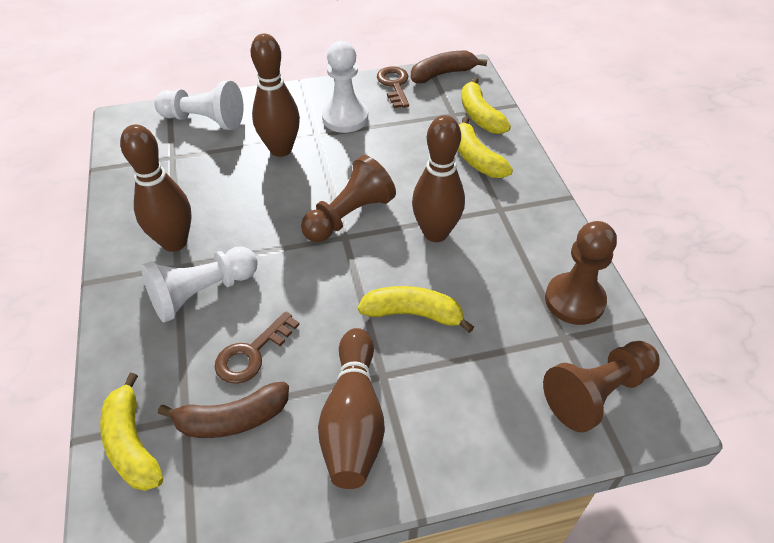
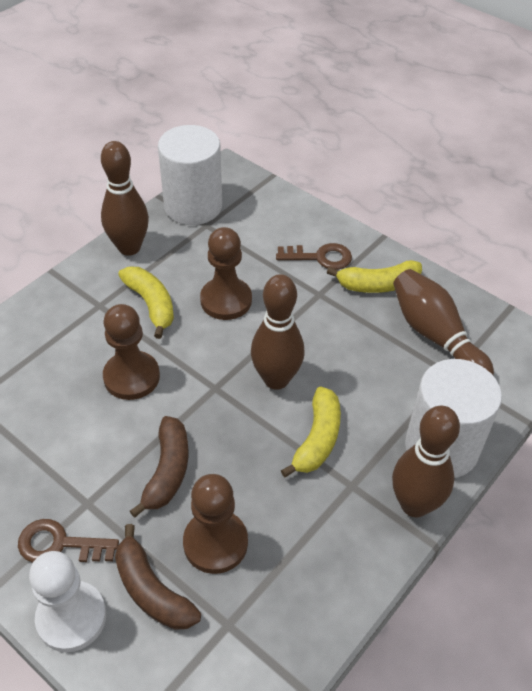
white cylinder: 0 -> 2
white pawn: 3 -> 1
yellow banana: 4 -> 3

